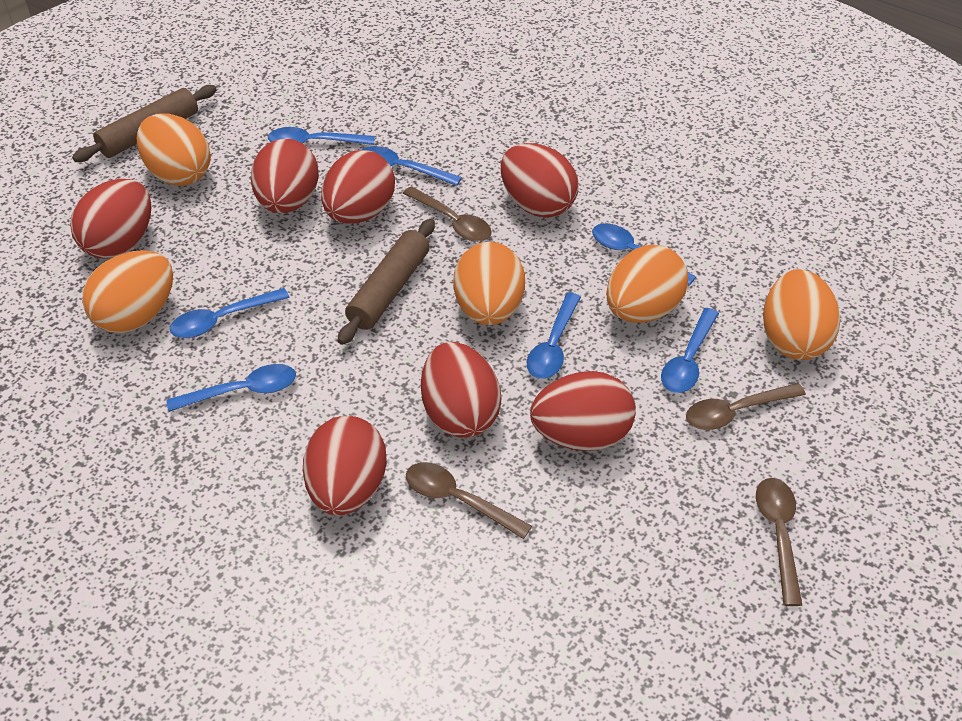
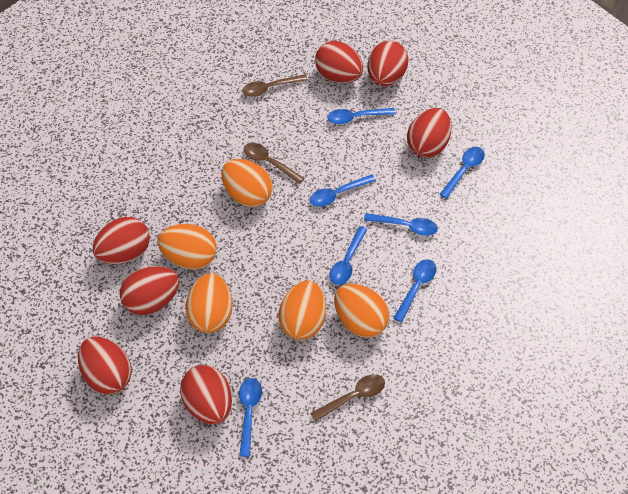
brown rolling pin: 2 -> 0
brown spoon: 4 -> 3

